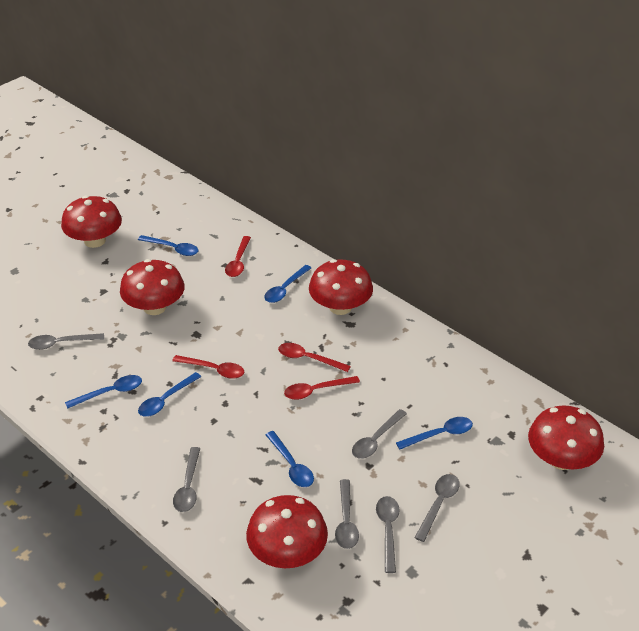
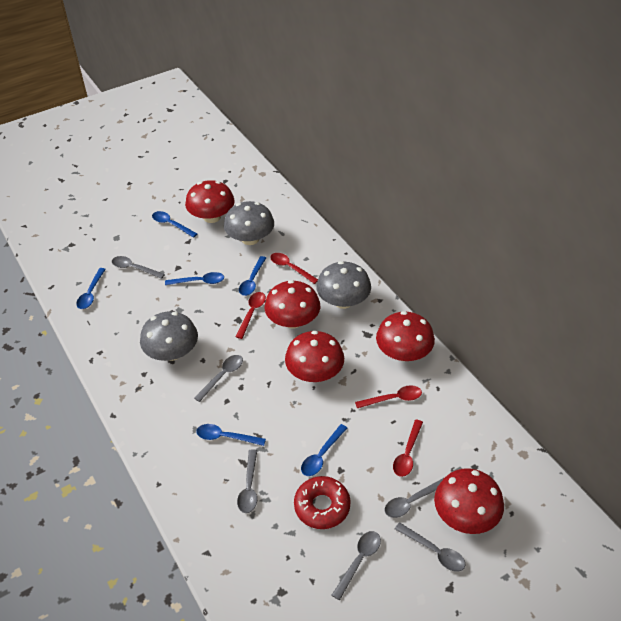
grey mushroom: 0 -> 3
red donut: 0 -> 1

